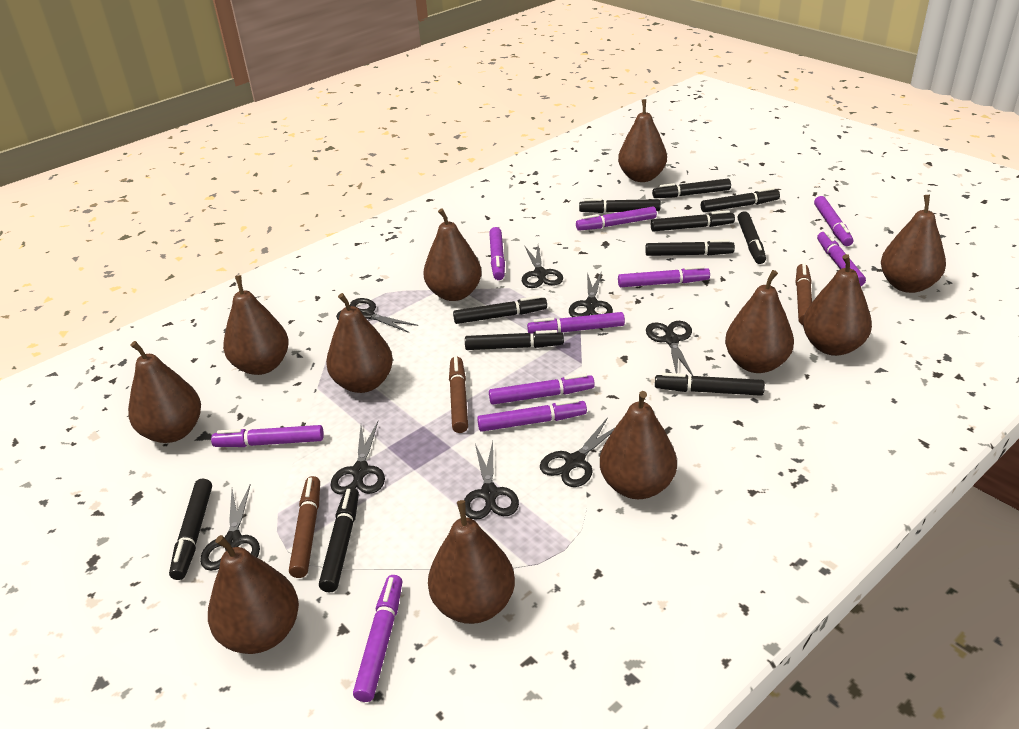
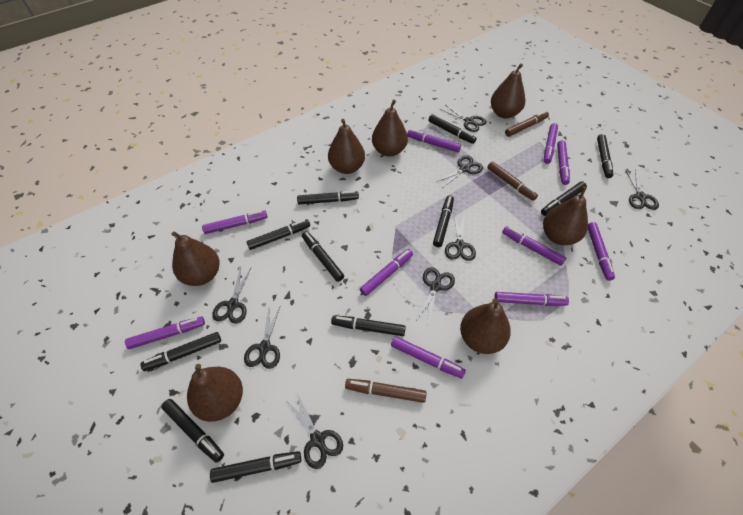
brown pear: 11 -> 7

